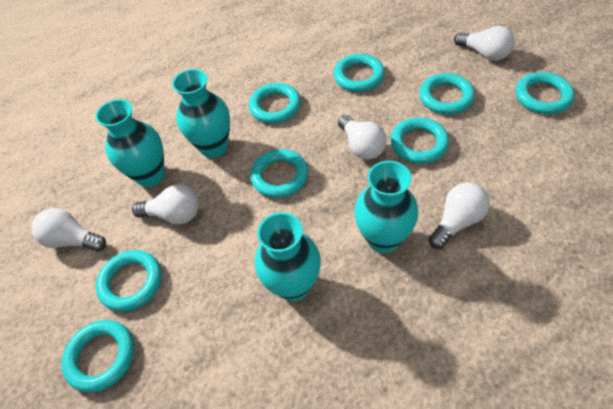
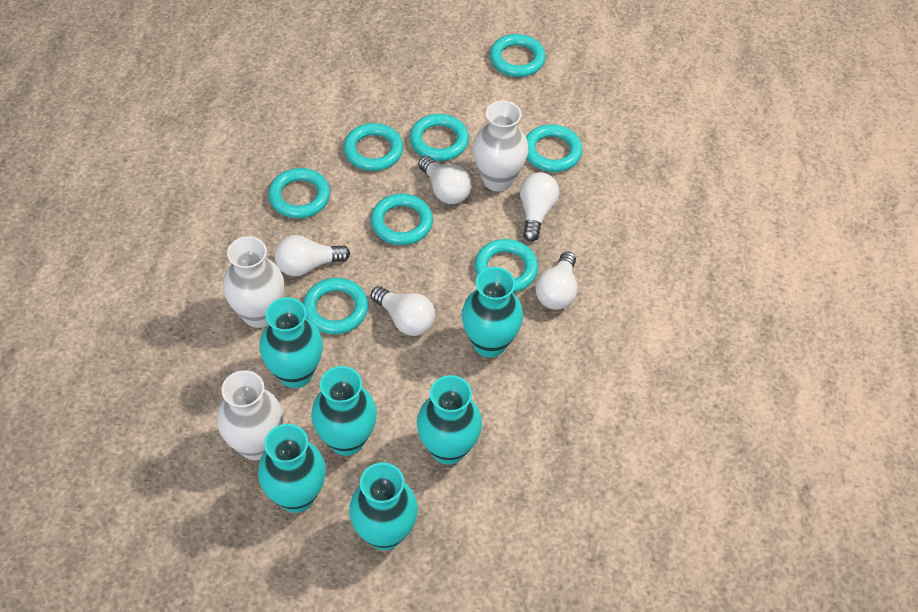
turquoise vase: 4 -> 6
white vase: 0 -> 3

